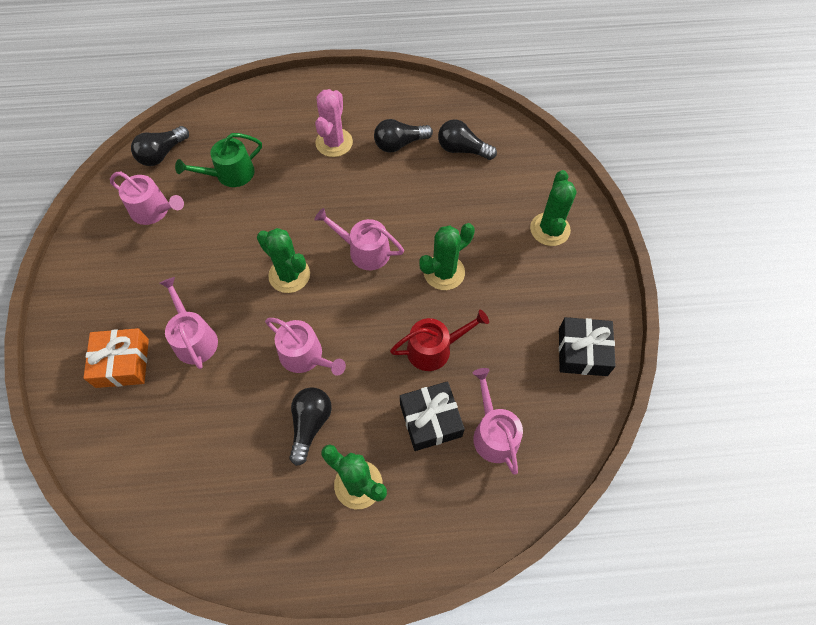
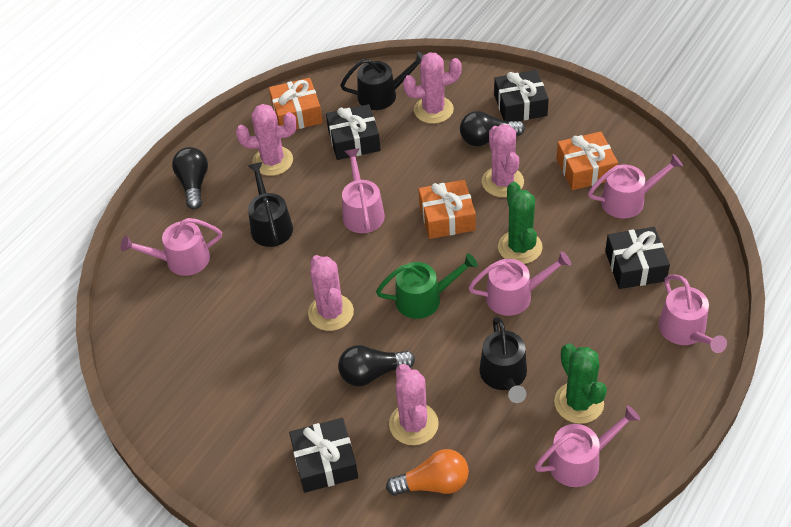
black gift: 2 -> 4
black light bulb: 4 -> 3
black watering can: 0 -> 3
green cactus: 4 -> 2
orange gift: 1 -> 3
orange light bulb: 0 -> 1
pink cactus: 1 -> 5
pink watering can: 5 -> 6
red watering can: 1 -> 0

